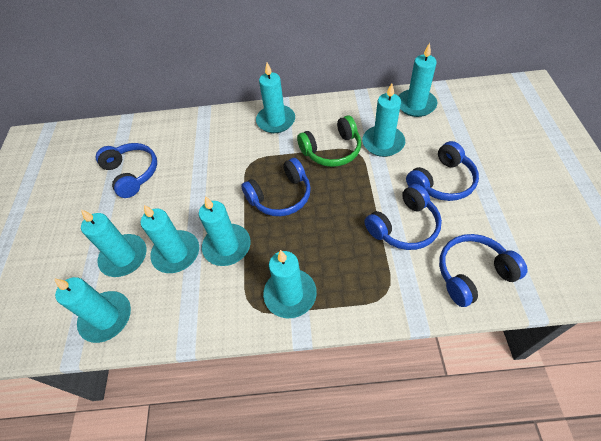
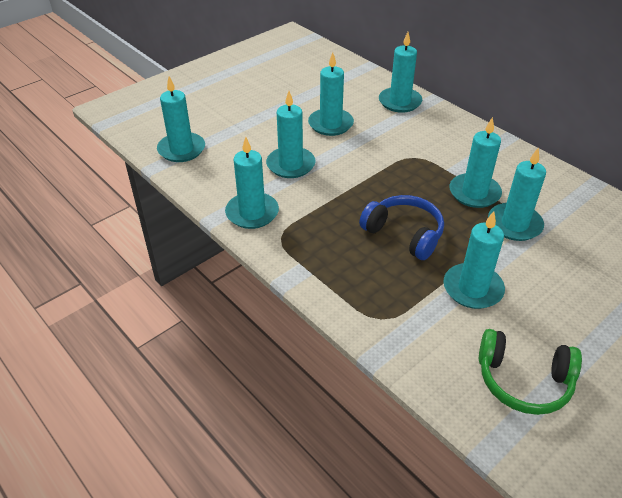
blue headphones: 5 -> 1

